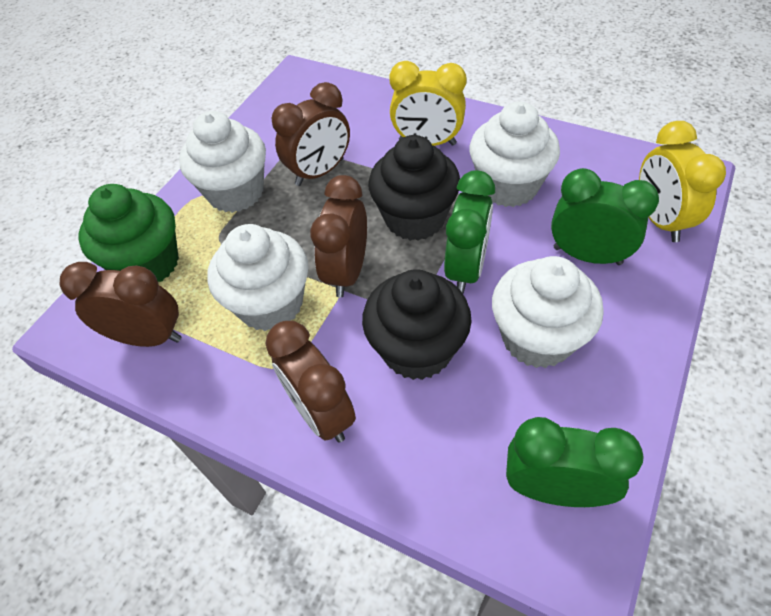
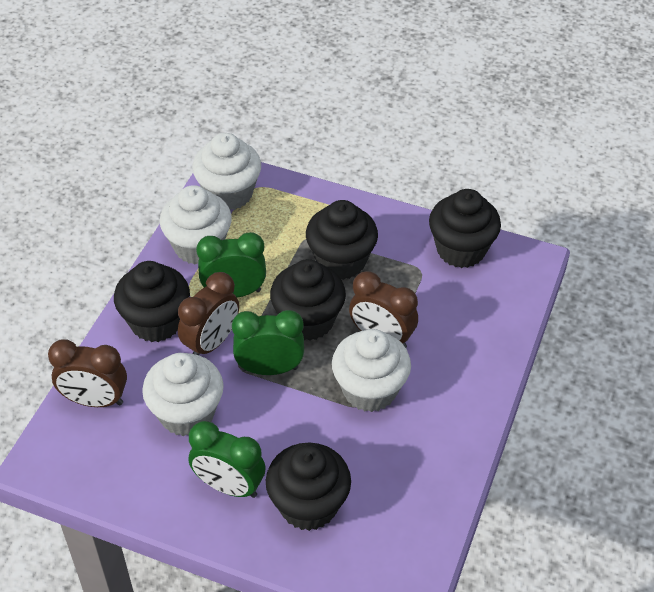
black cupcake: 2 -> 5
brown clock: 4 -> 3
green cupcake: 1 -> 0
yellow clock: 2 -> 0

